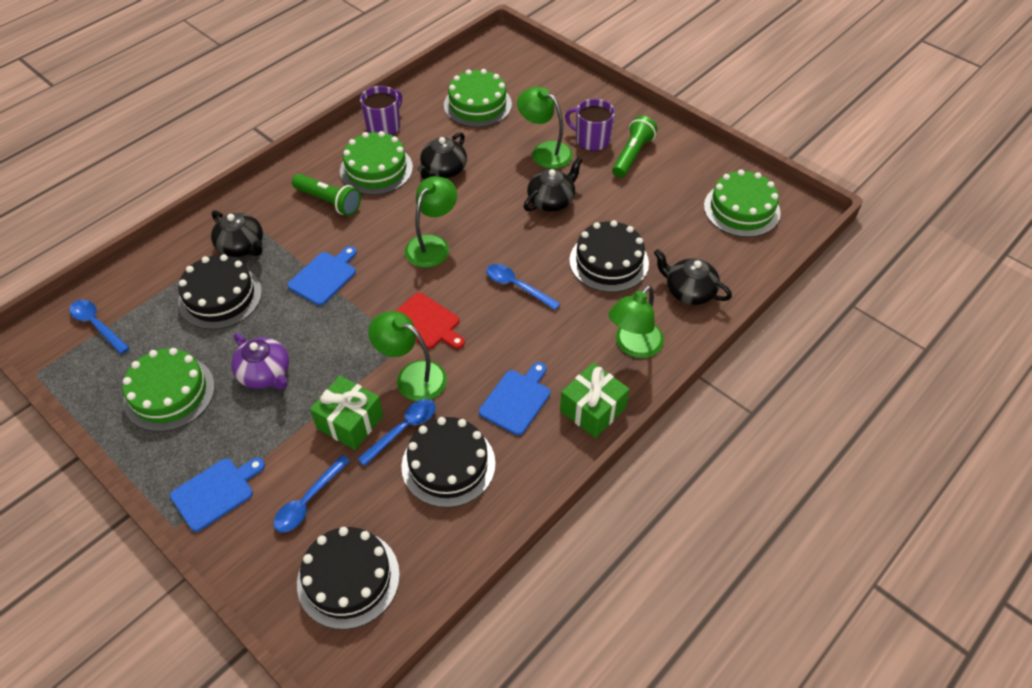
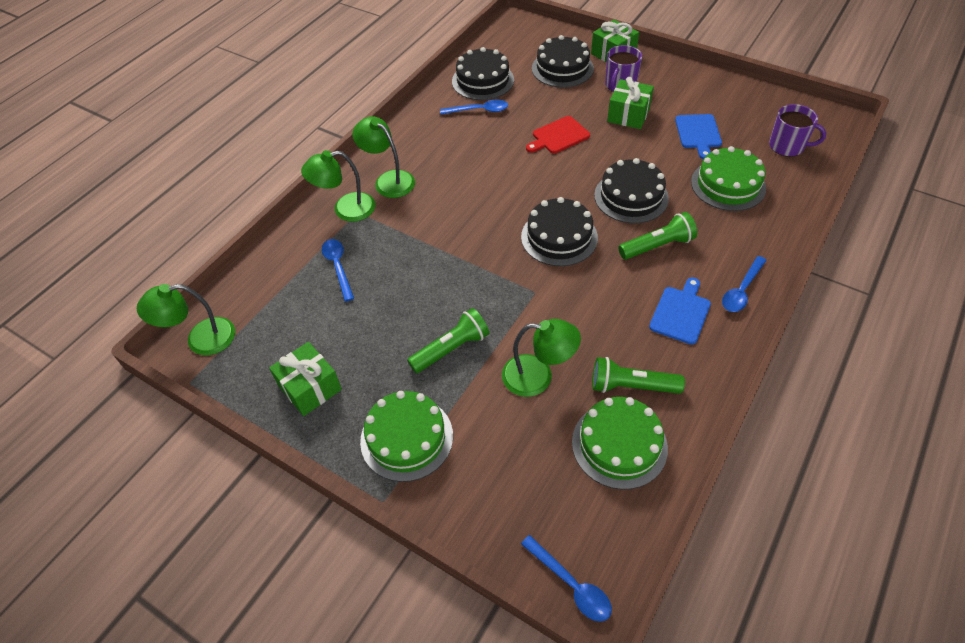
black teapot: 4 -> 0
blue cutting board: 3 -> 2
green cake: 4 -> 3
green flashlight: 2 -> 3
green gift: 2 -> 3
purple teapot: 1 -> 0

